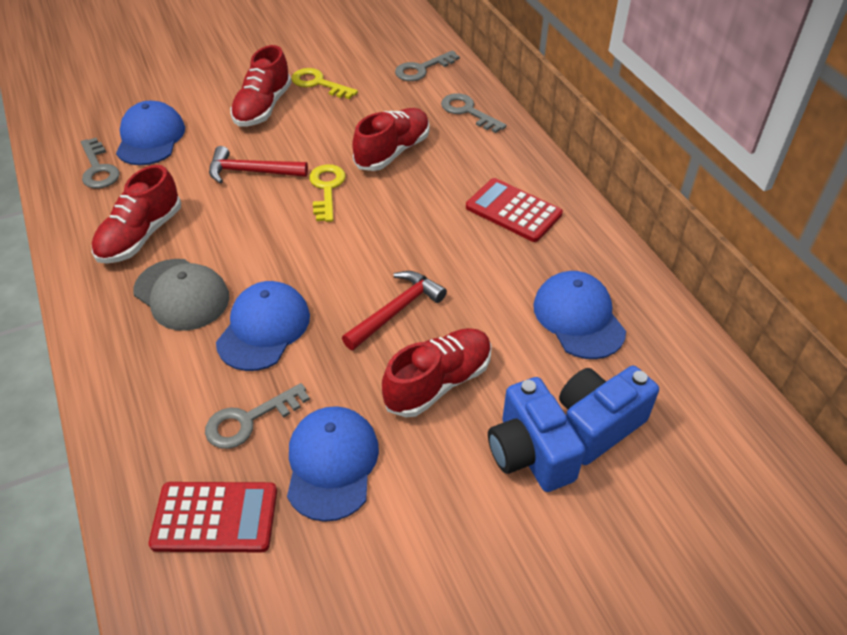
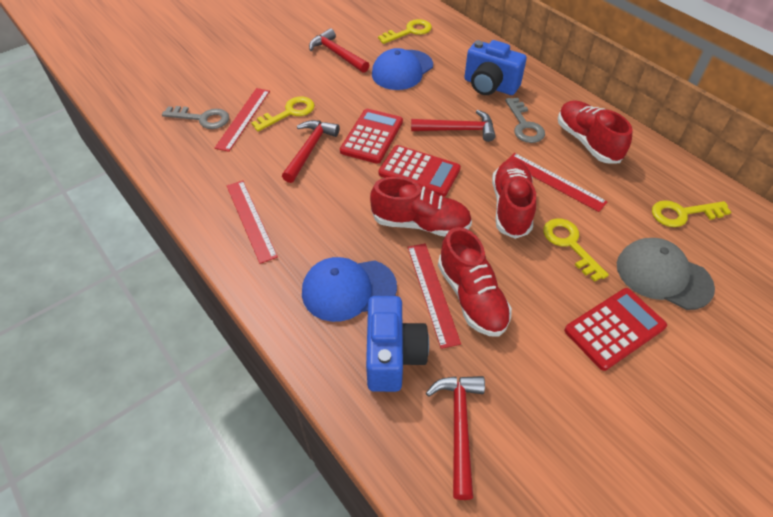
blue cap: 4 -> 2
grey key: 4 -> 2
red calculator: 2 -> 3
red hammer: 2 -> 4
red ruler: 0 -> 4
yellow key: 2 -> 4

